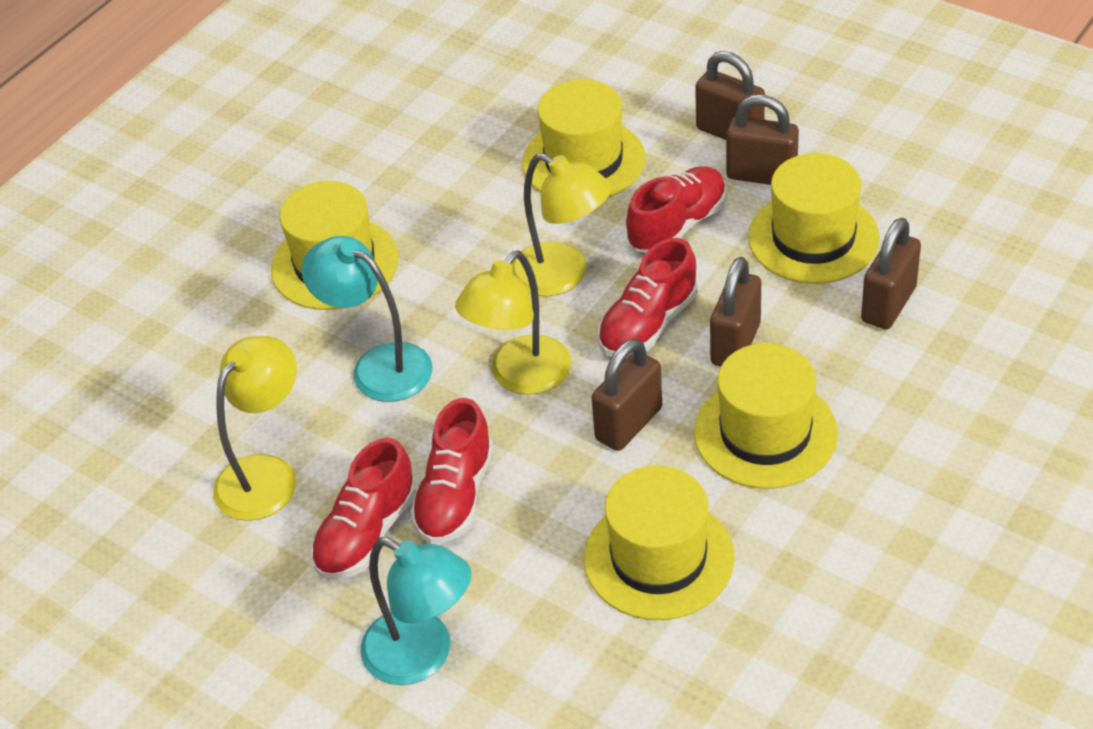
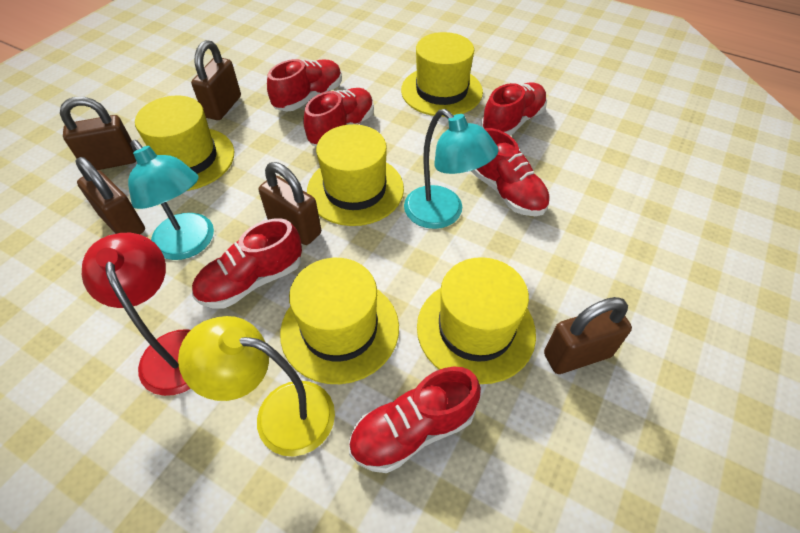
red lamp: 0 -> 1
red shoe: 4 -> 6
yellow lamp: 3 -> 1

